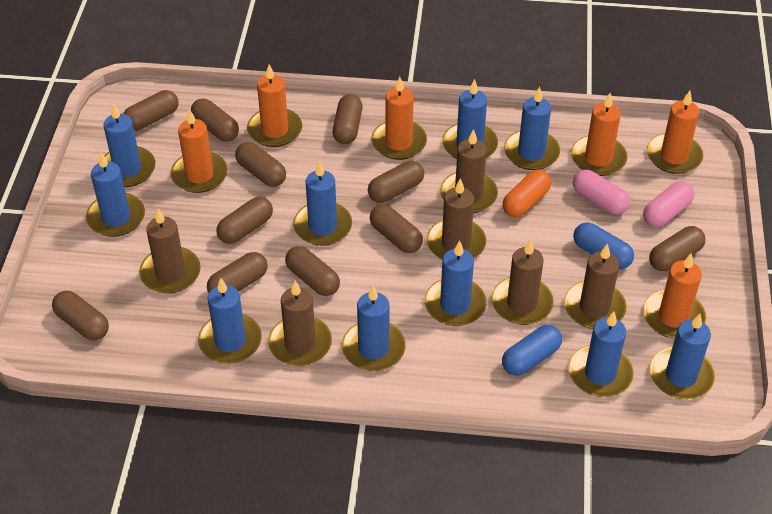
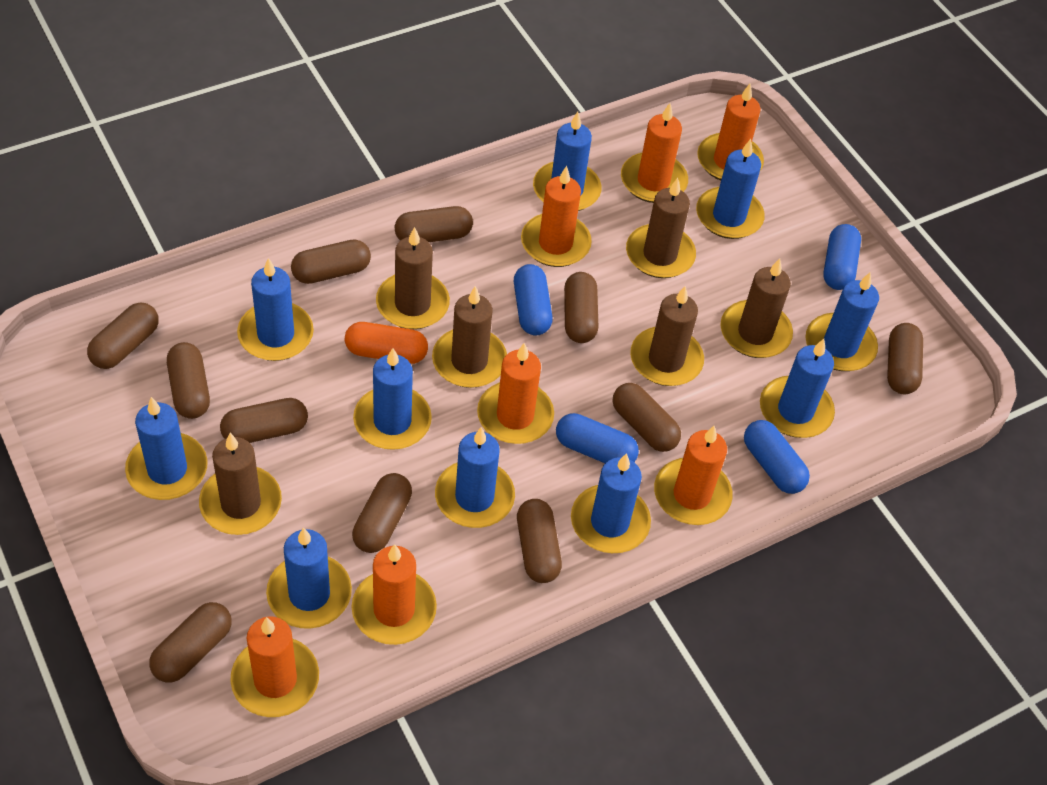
blue capsule: 2 -> 4
orange candle: 6 -> 7
pink capsule: 2 -> 0

